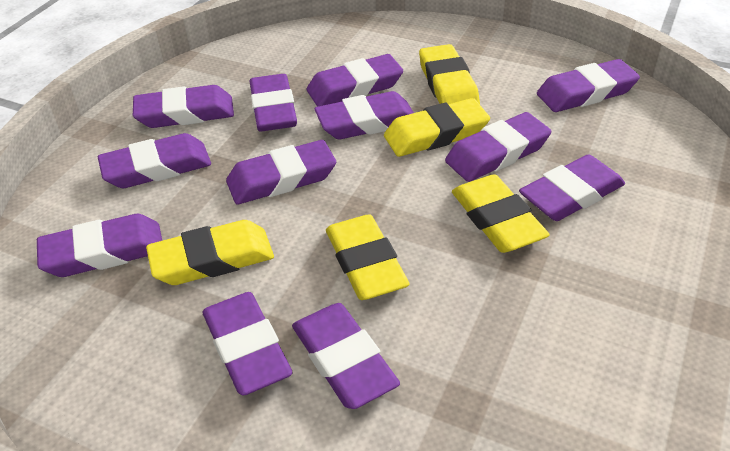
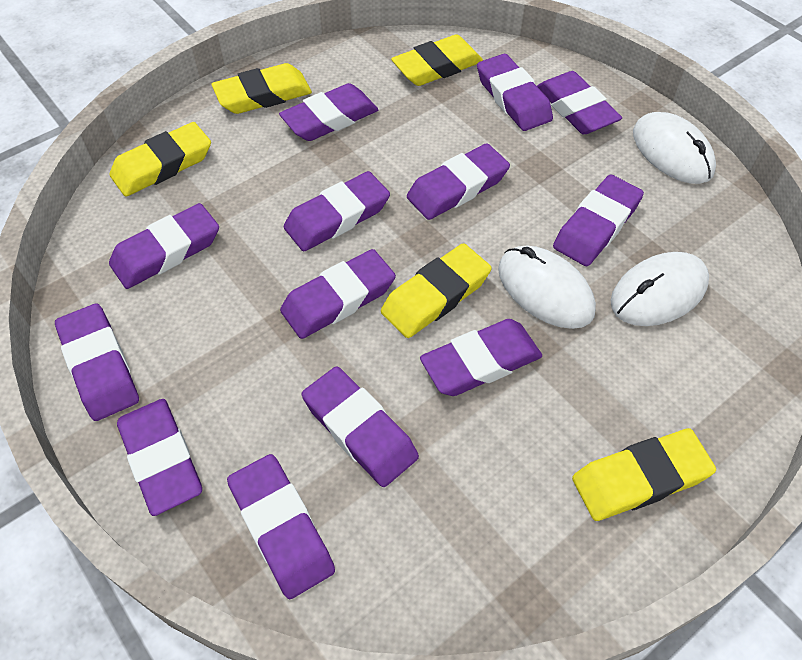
purple eraser: 12 -> 13
white mouse: 0 -> 3

